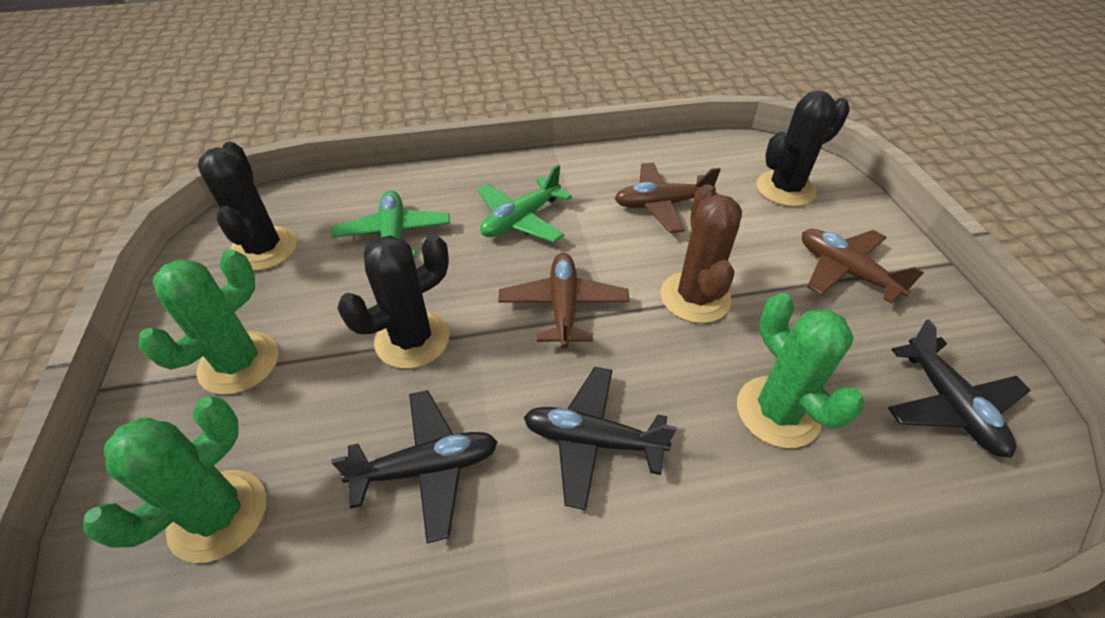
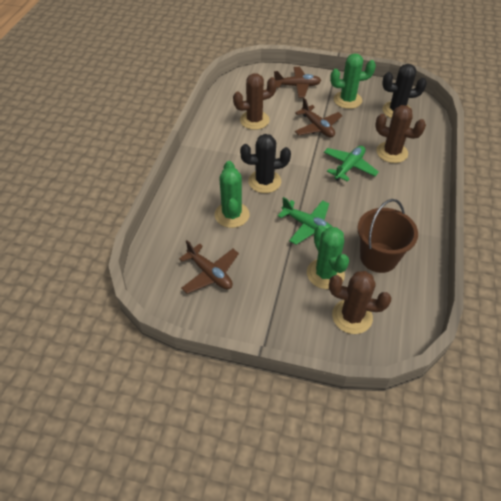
black cactus: 3 -> 2
black plane: 3 -> 0
brown bucket: 0 -> 1
brown cactus: 1 -> 3

